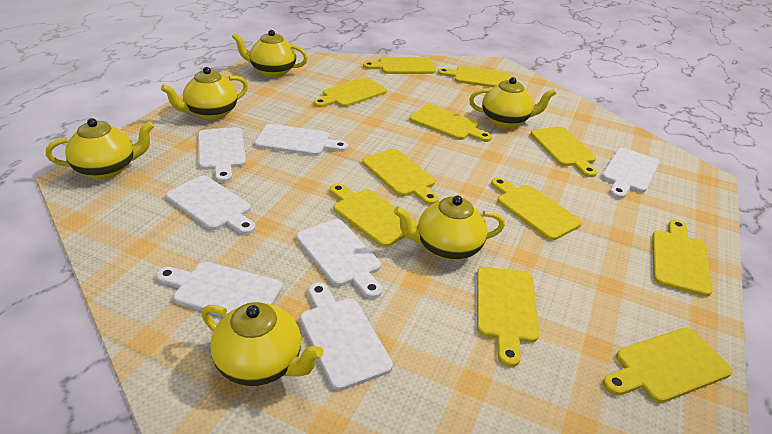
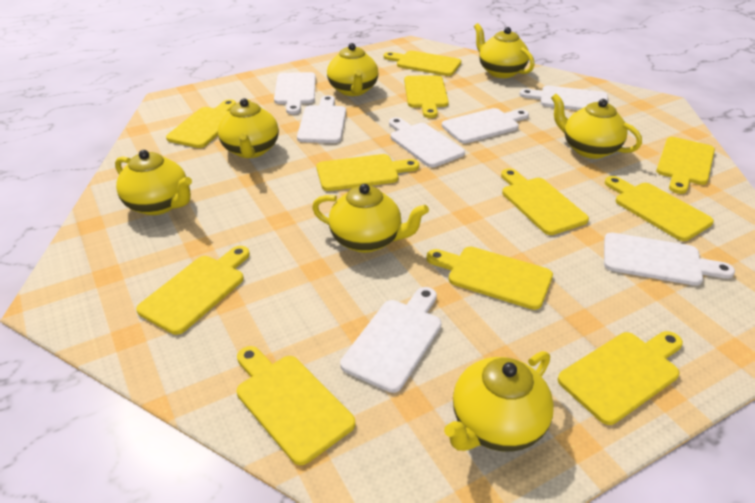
yellow teapot: 6 -> 7

